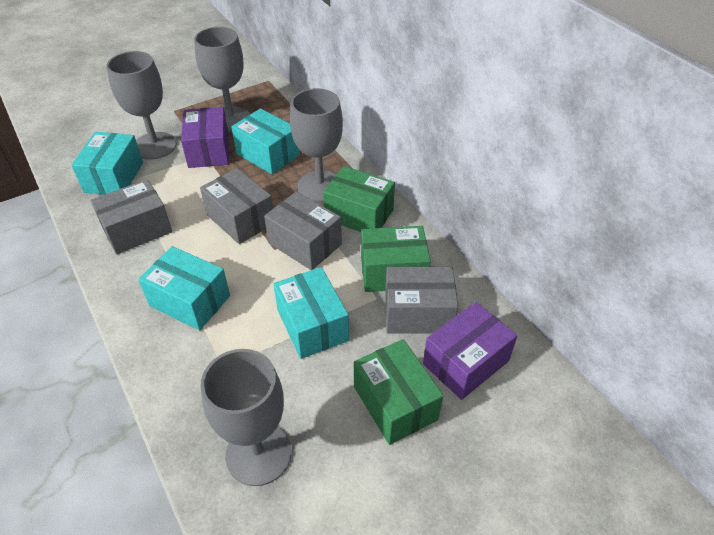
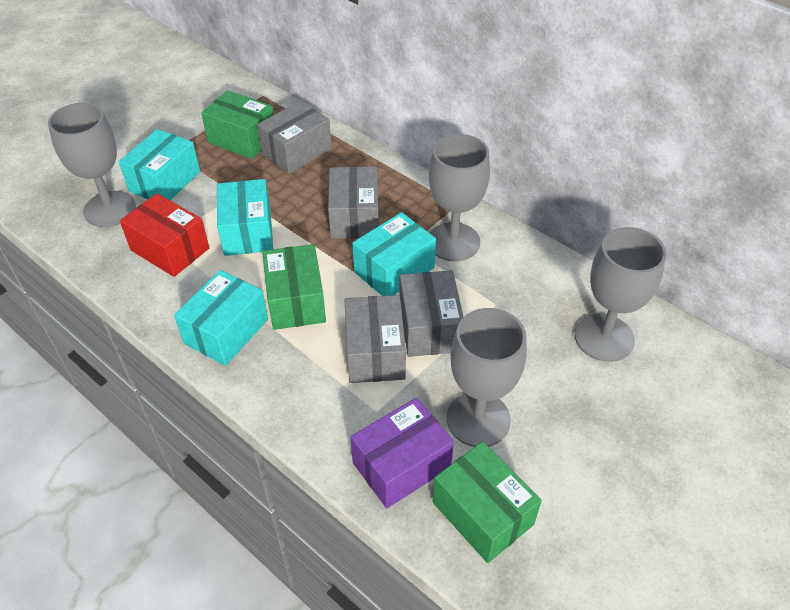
purple box: 2 -> 1
red box: 0 -> 1

